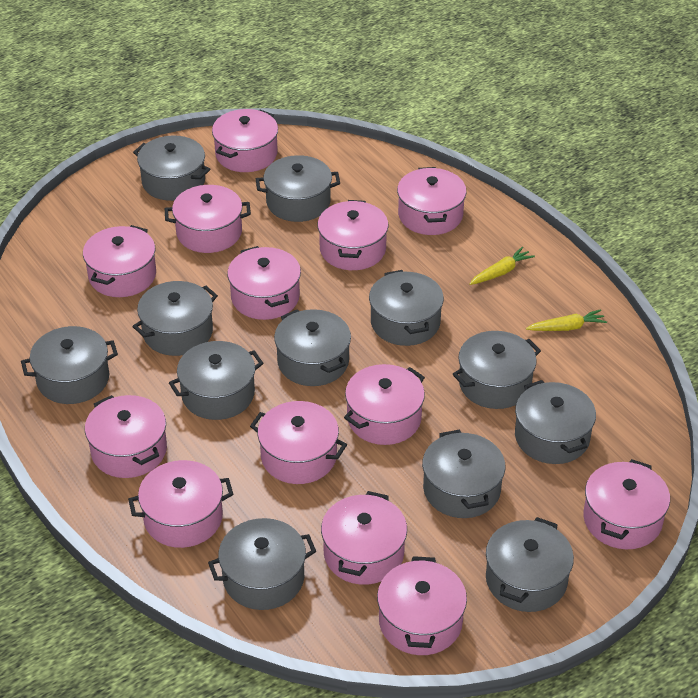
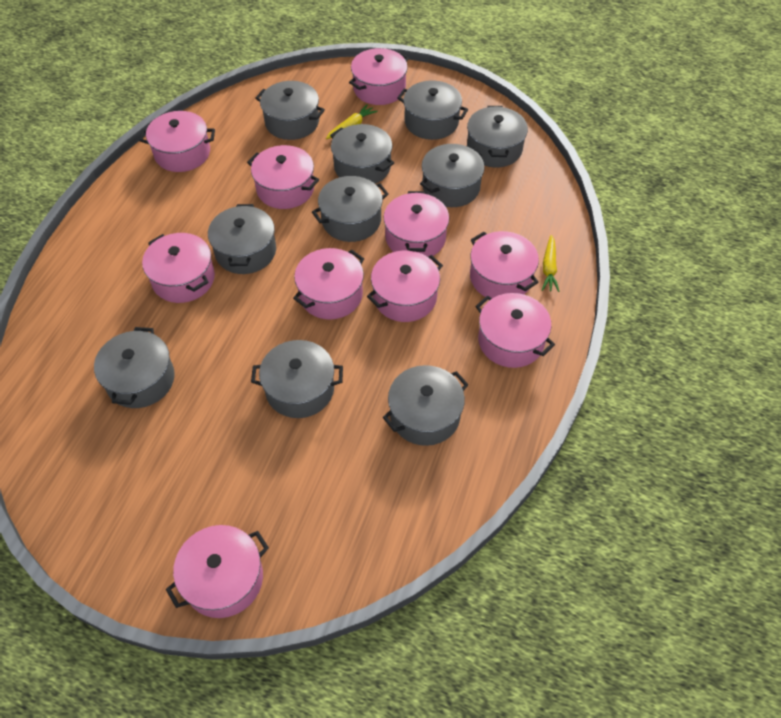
grey pot: 12 -> 10
pink pot: 13 -> 10

